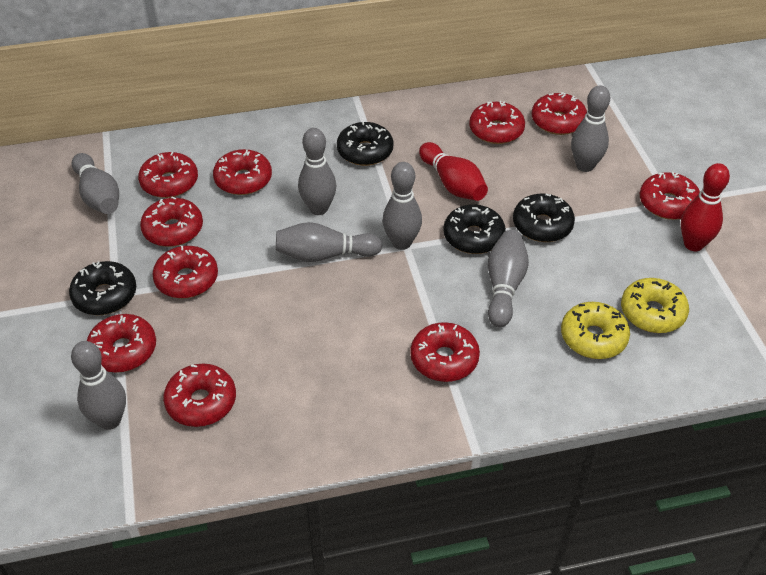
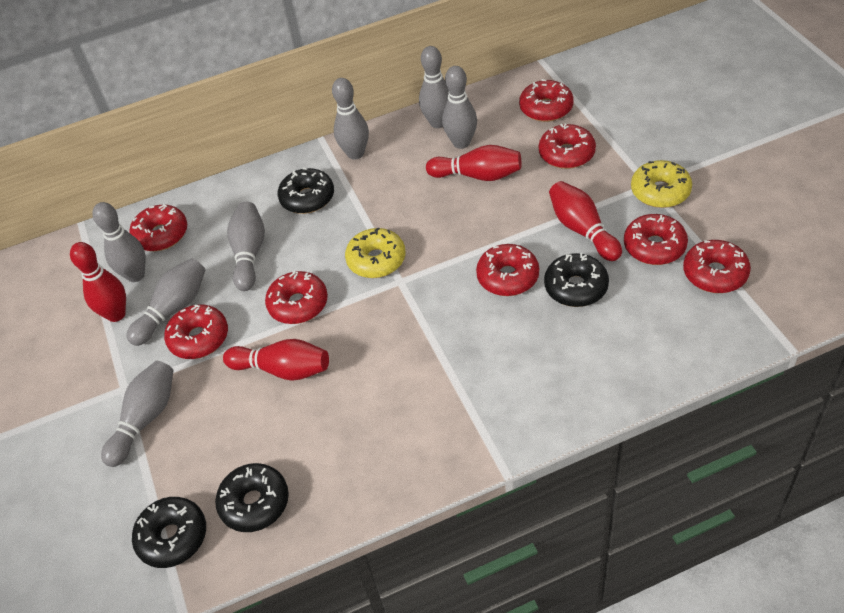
red bowling pin: 2 -> 4
red donut: 10 -> 8

